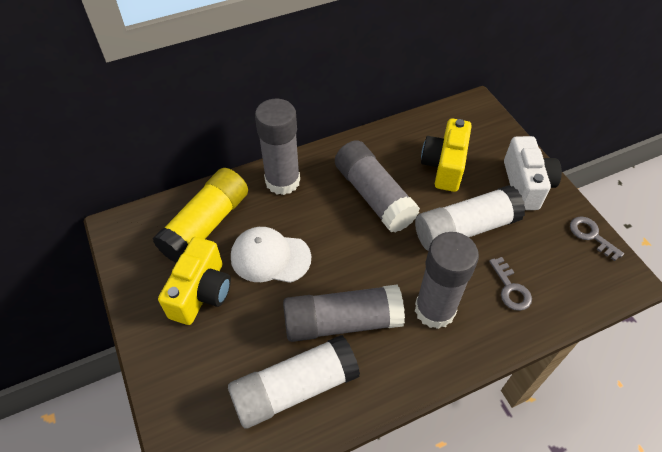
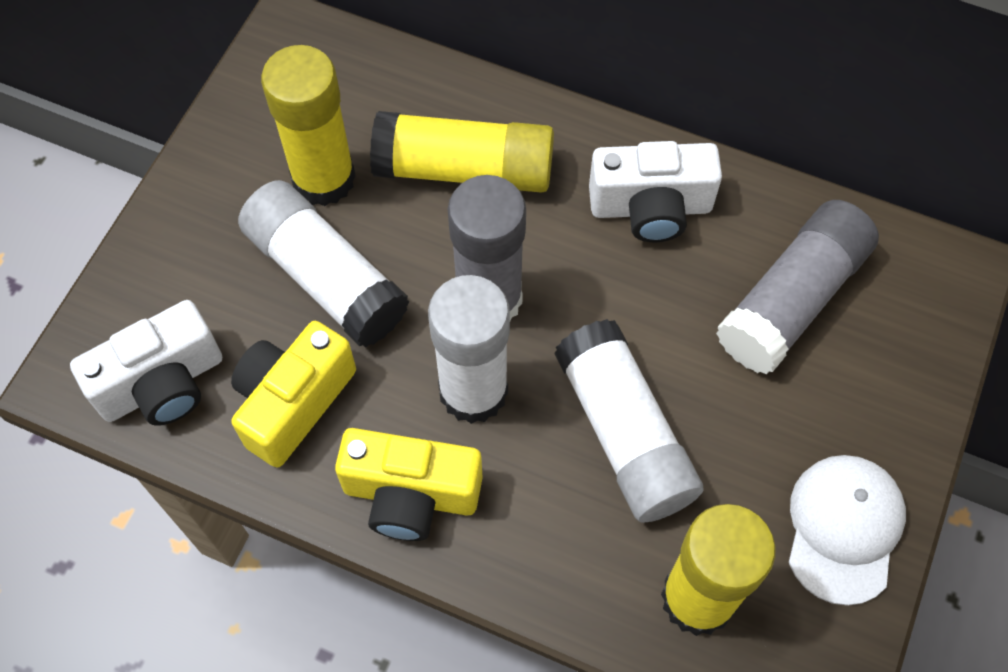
grey glue stick: 4 -> 2
grey key: 2 -> 0
white camera: 1 -> 2
white glue stick: 2 -> 3
yellow glue stick: 1 -> 3

